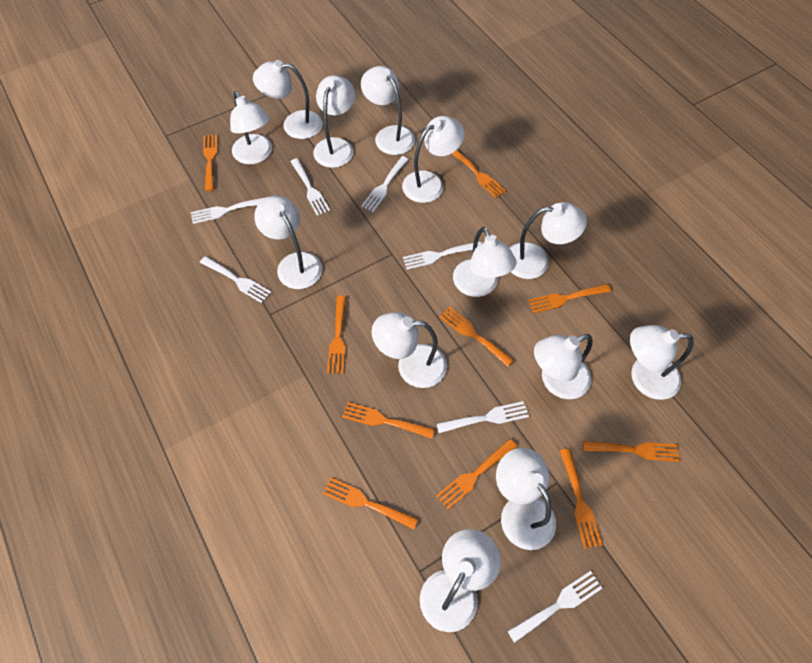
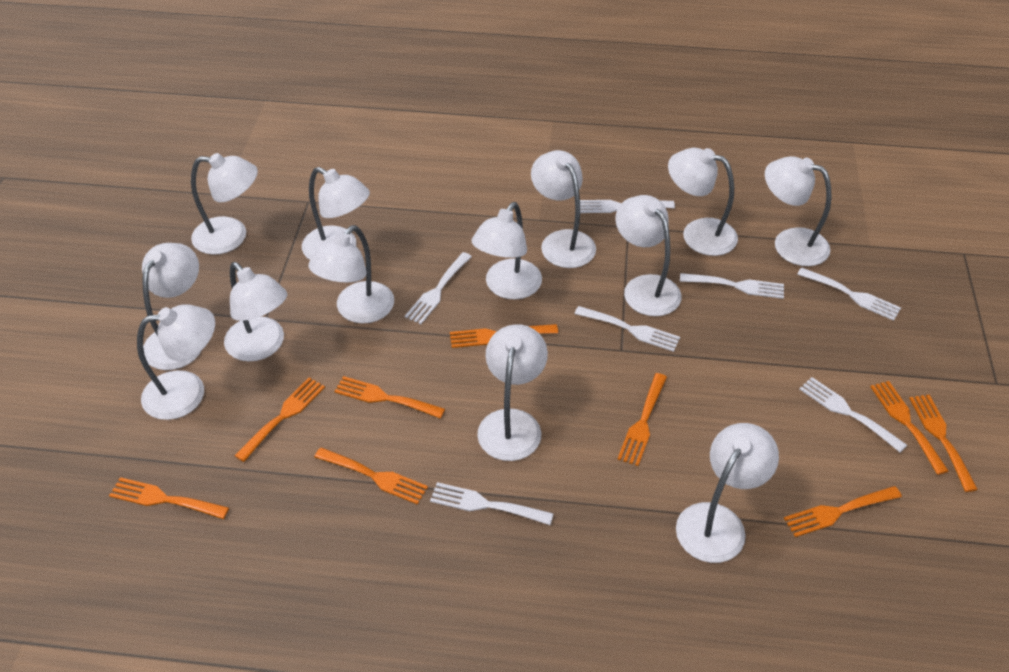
orange fork: 10 -> 9

